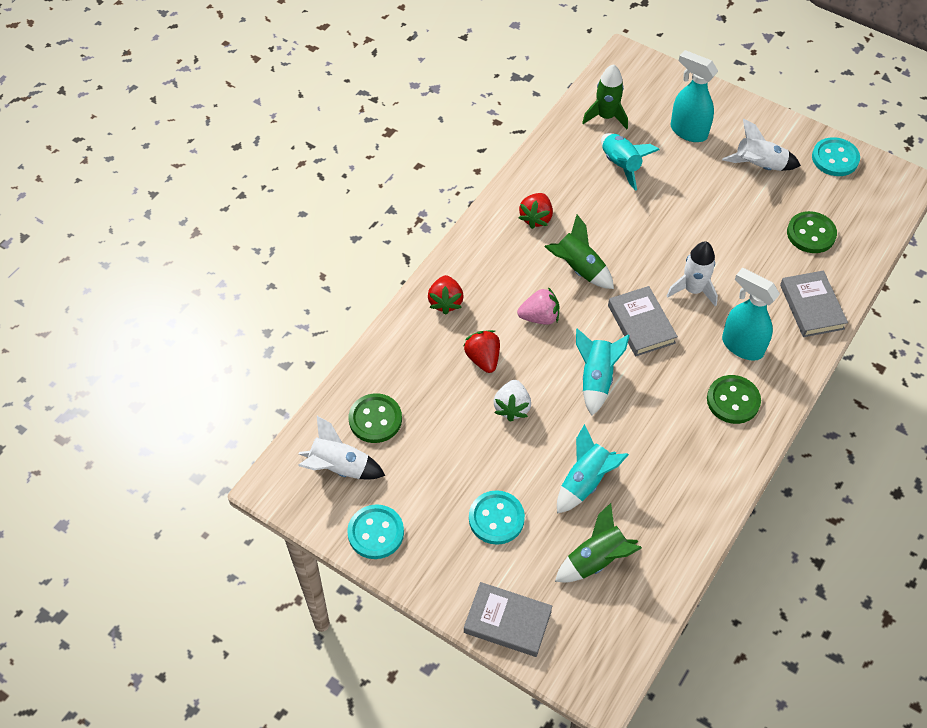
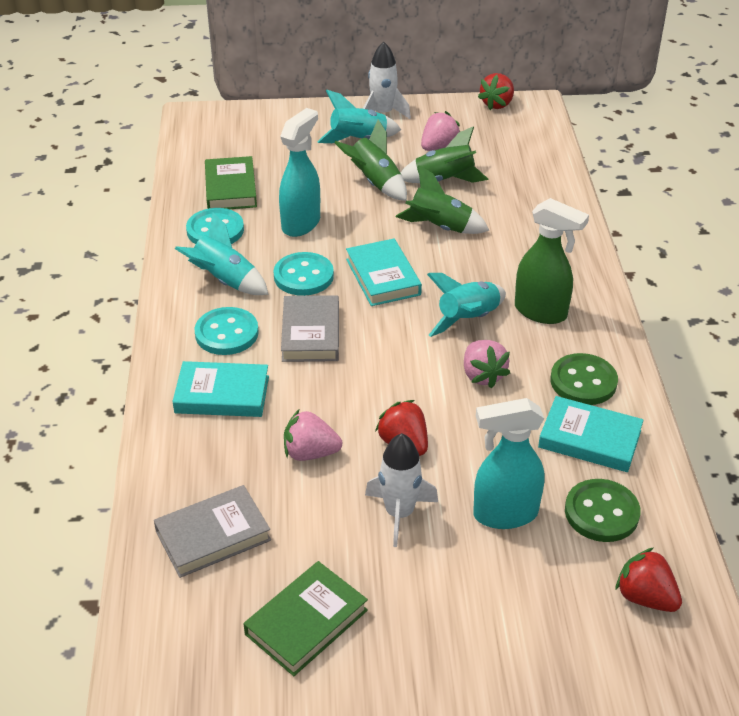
green book: 0 -> 2
green button: 3 -> 2
green spray bottle: 0 -> 1
grey book: 3 -> 2
pink strawberry: 1 -> 3
turquoise book: 0 -> 3
white rocket: 3 -> 2
white strawberry: 1 -> 0

